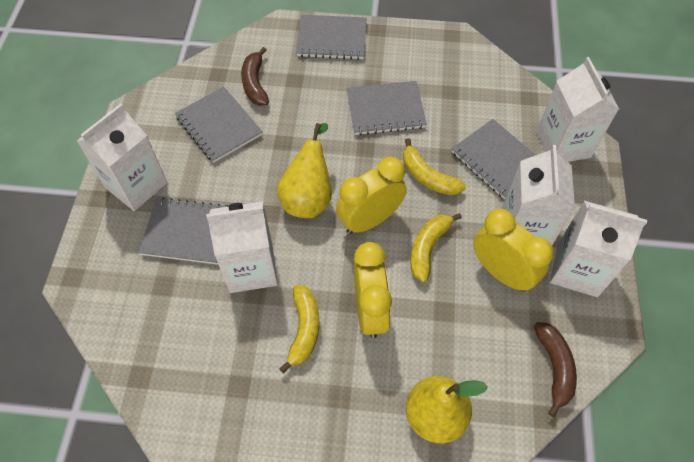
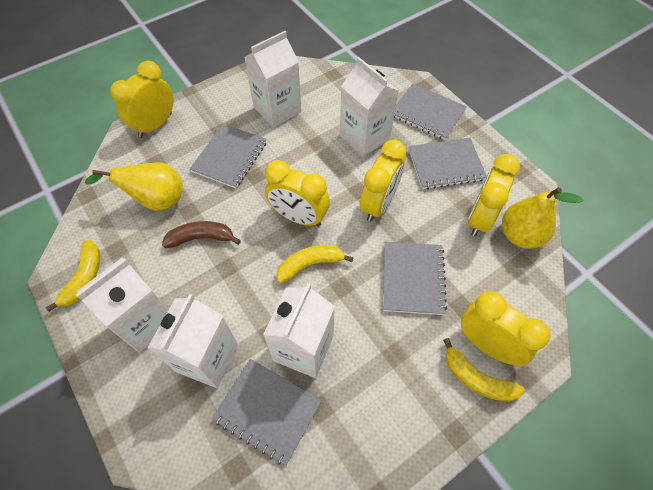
brown banana: 2 -> 1
yellow clock: 3 -> 5

